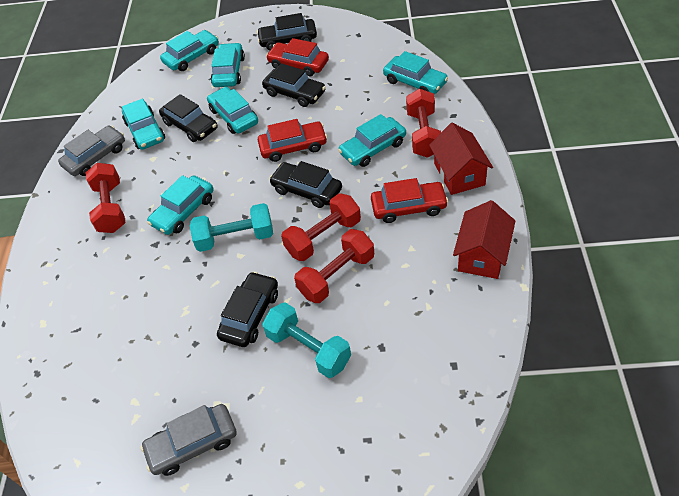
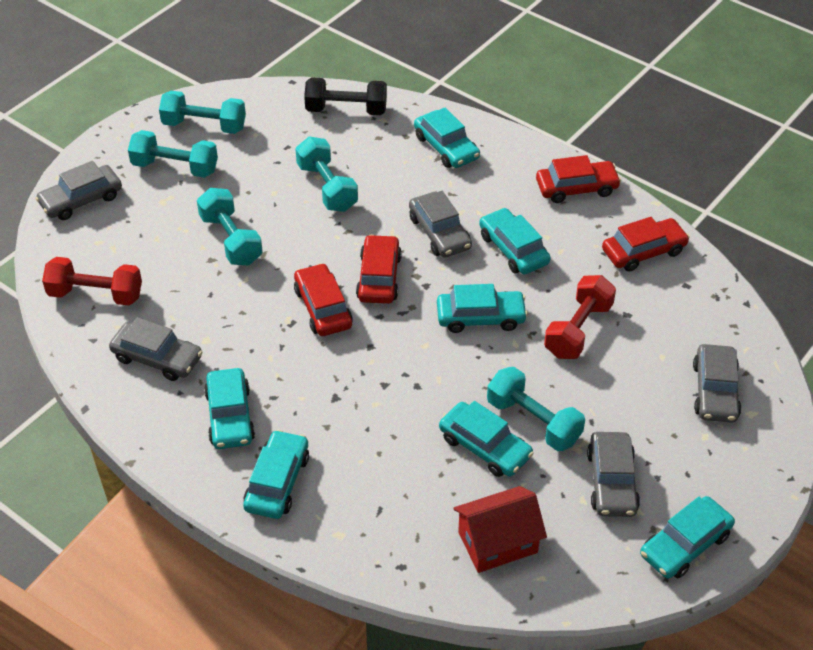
black car: 5 -> 0
black dumbbell: 0 -> 1
grey car: 2 -> 5
red car: 3 -> 4
red dumbbell: 4 -> 2
red house: 2 -> 1
turquoise dumbbell: 2 -> 5

